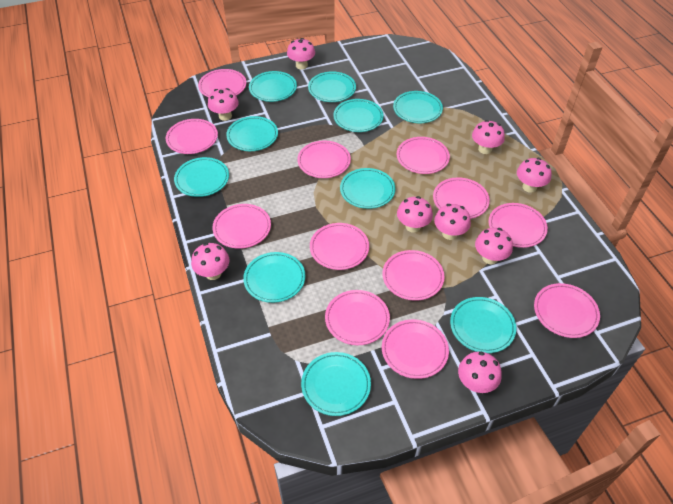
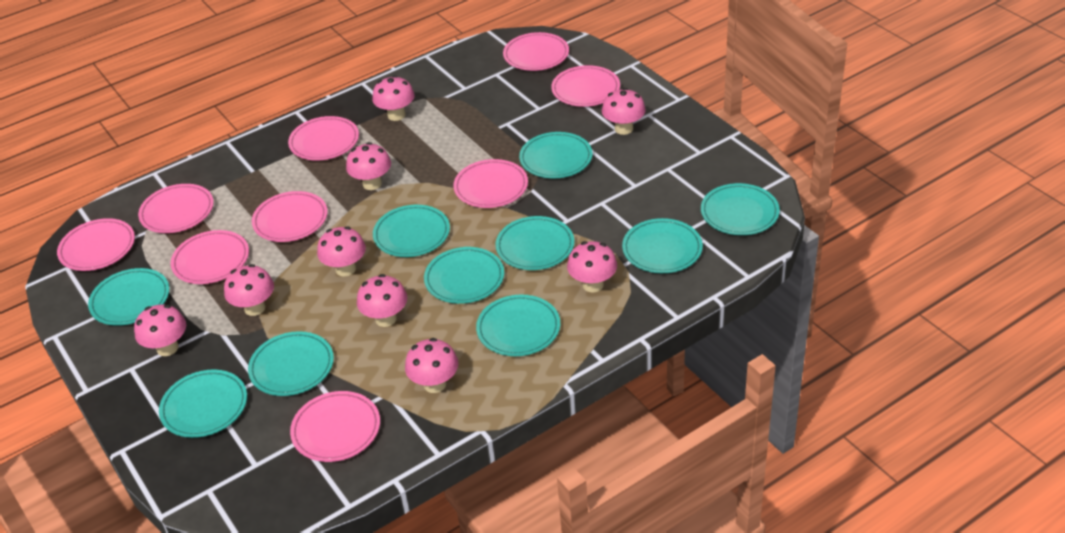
pink plate: 12 -> 9

